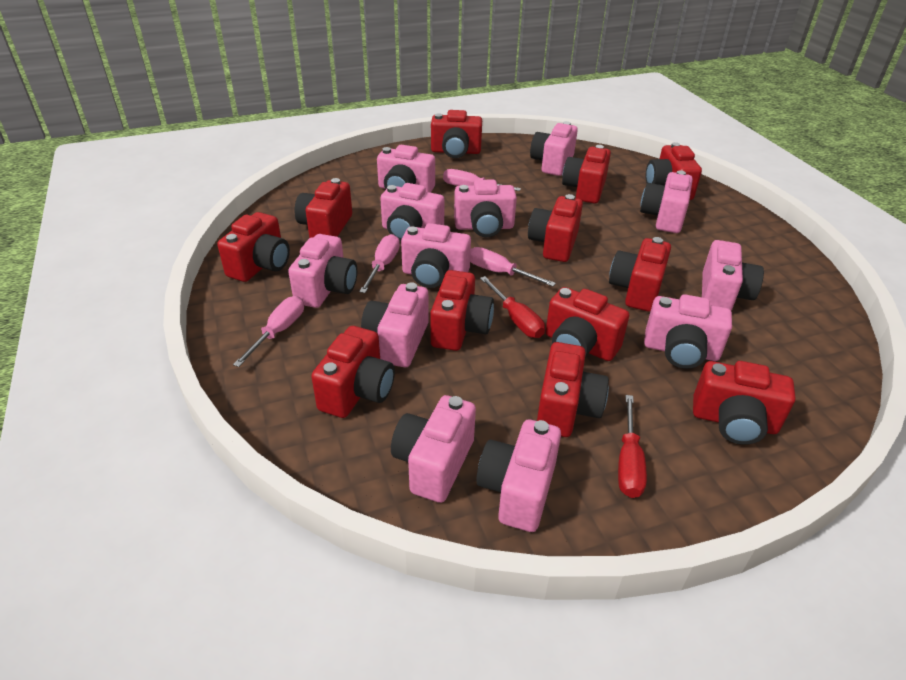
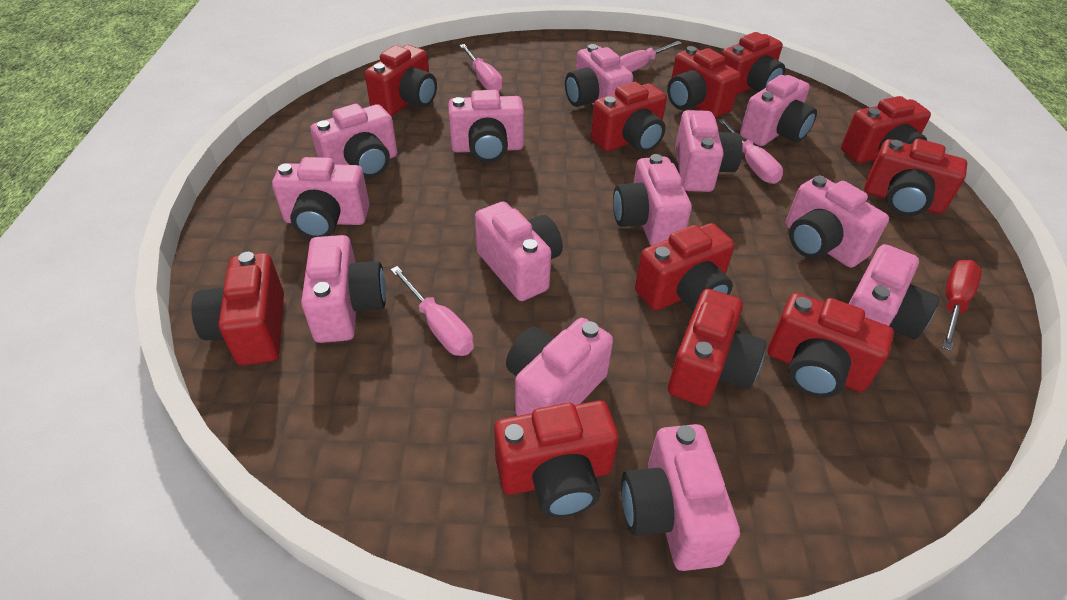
pink camera: 12 -> 13
red camera: 12 -> 11
red screwdriver: 2 -> 1

